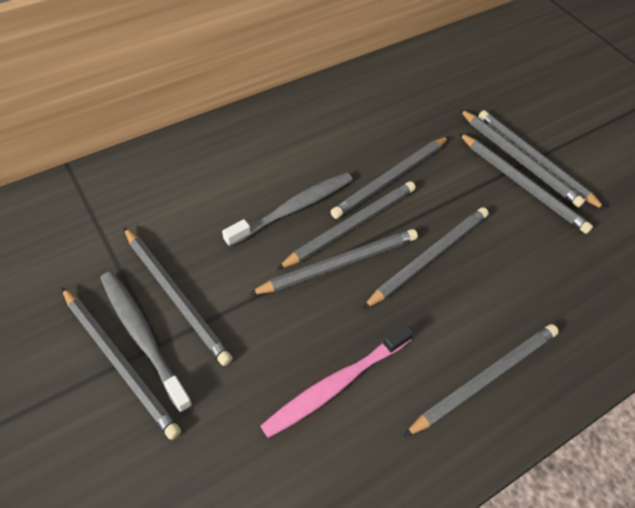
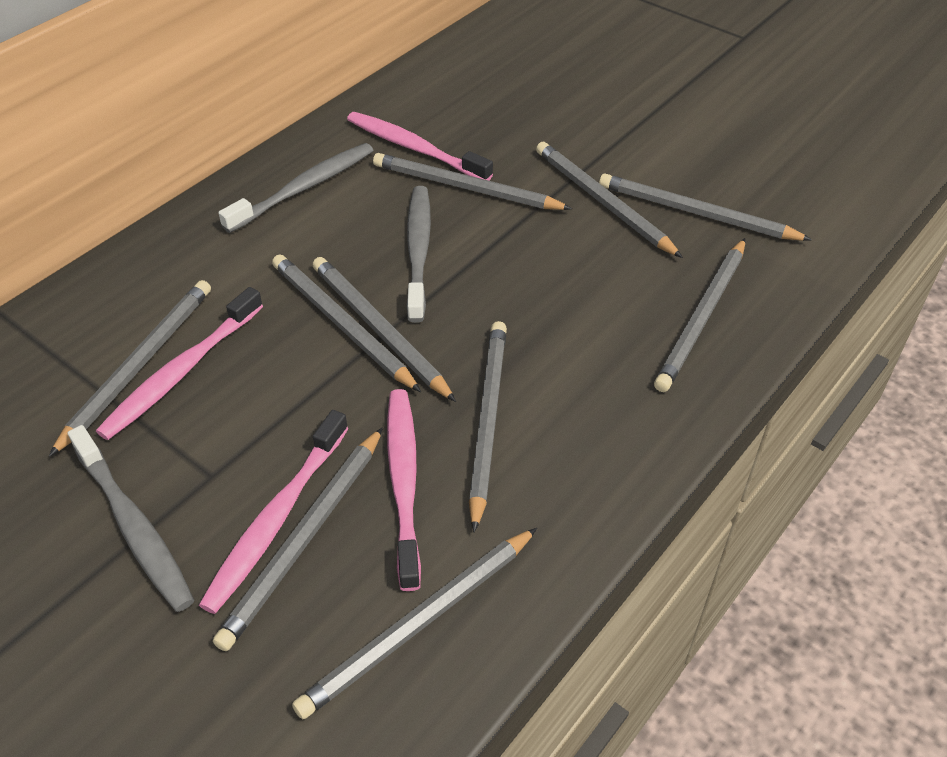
grey toothbrush: 2 -> 3
pink toothbrush: 1 -> 4

